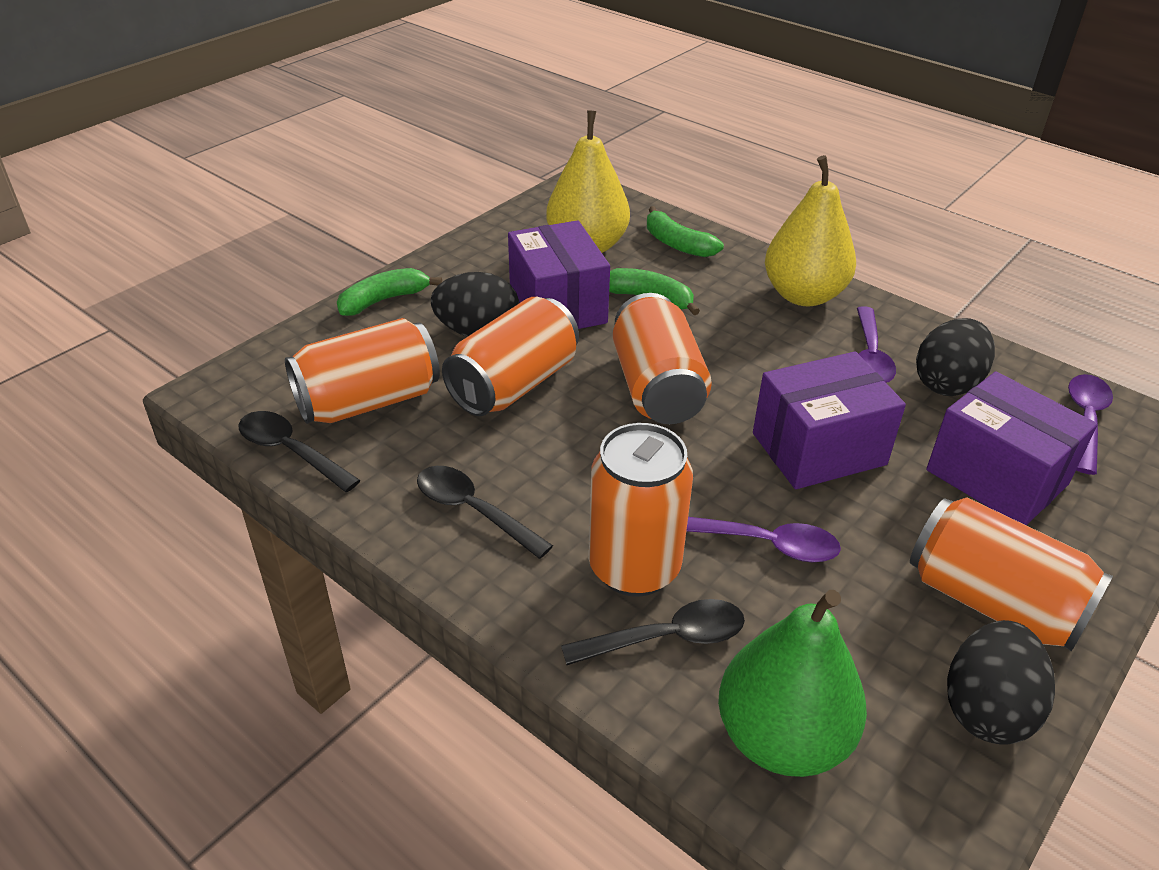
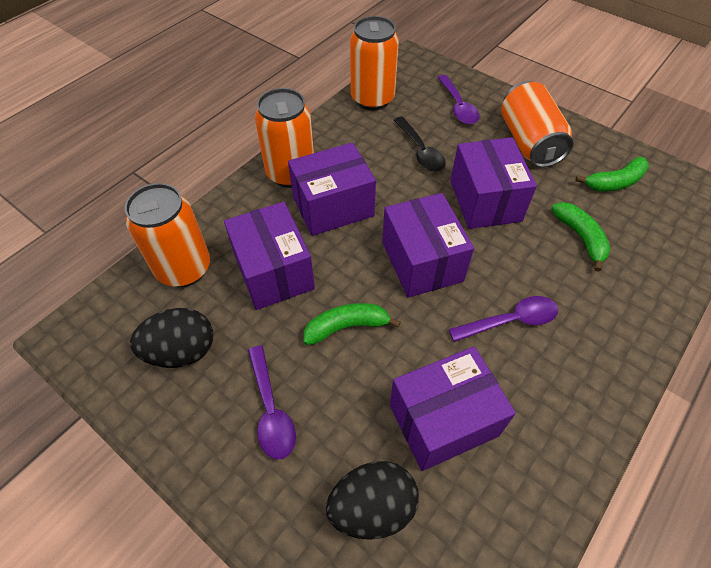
black egg: 3 -> 2
black spoon: 3 -> 1
green pear: 1 -> 0
orange can: 5 -> 4
purple box: 3 -> 5
yellow pear: 2 -> 0

